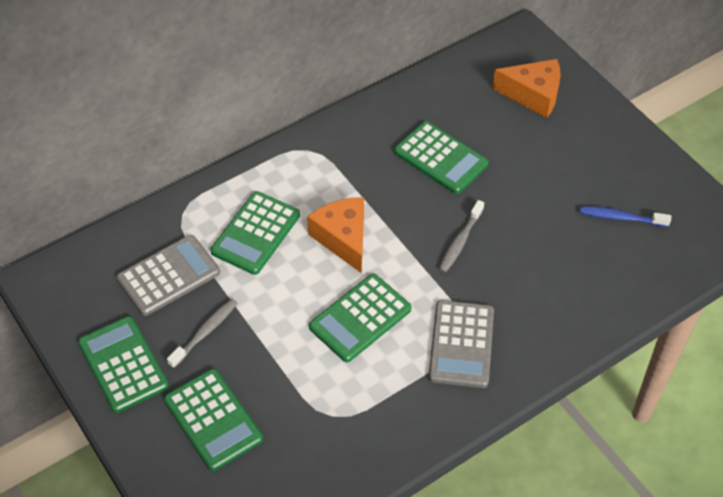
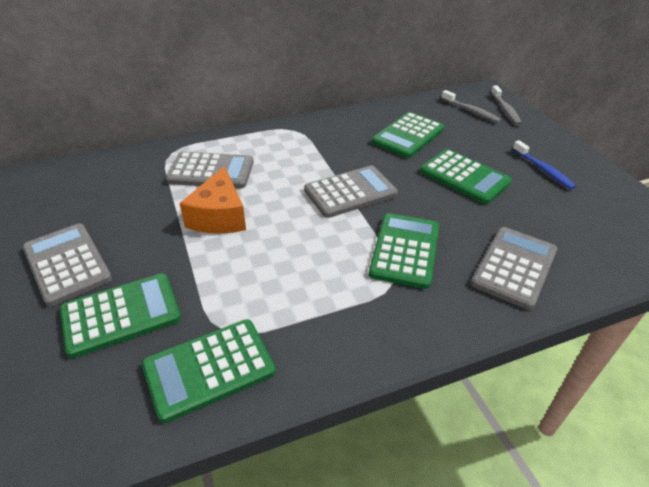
grey calculator: 2 -> 4
orange cheese: 2 -> 1

